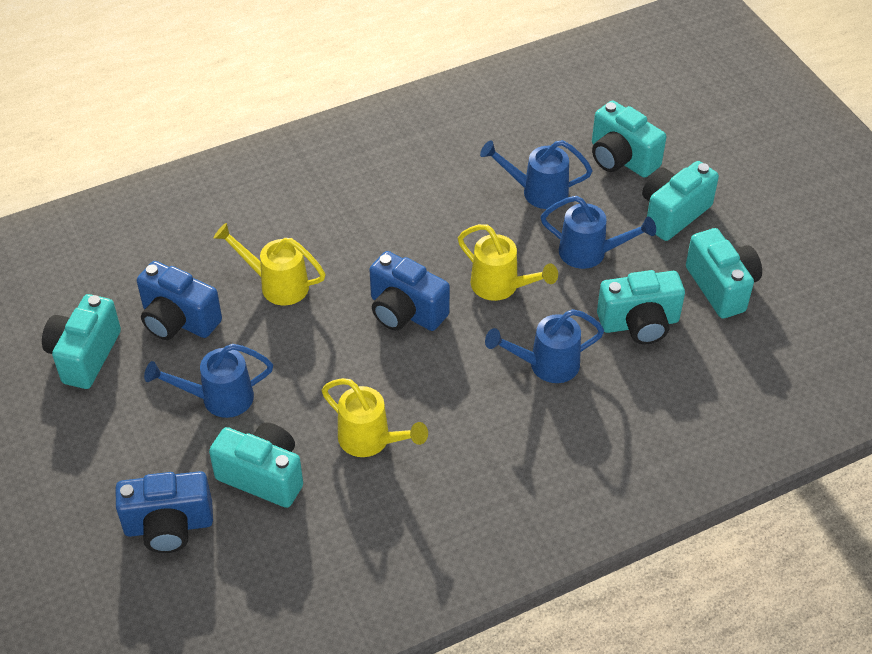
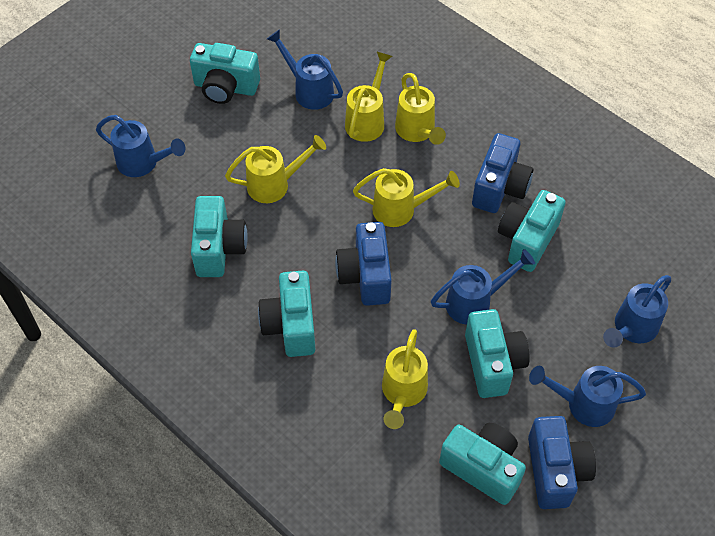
blue watering can: 4 -> 5
yellow watering can: 3 -> 5

